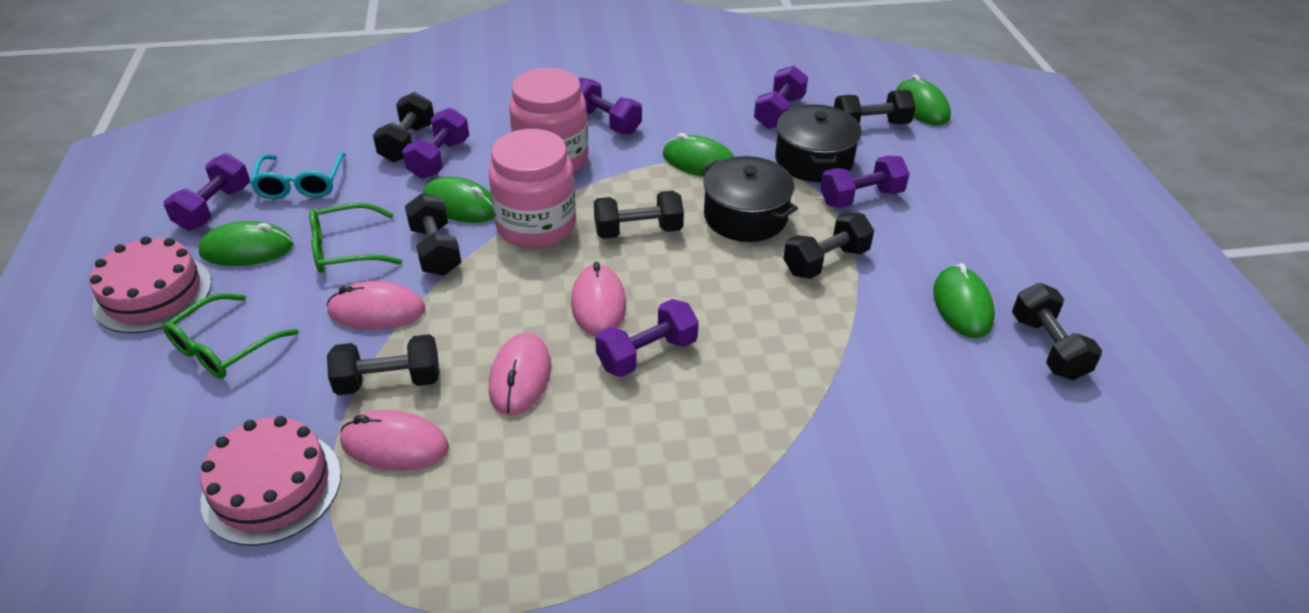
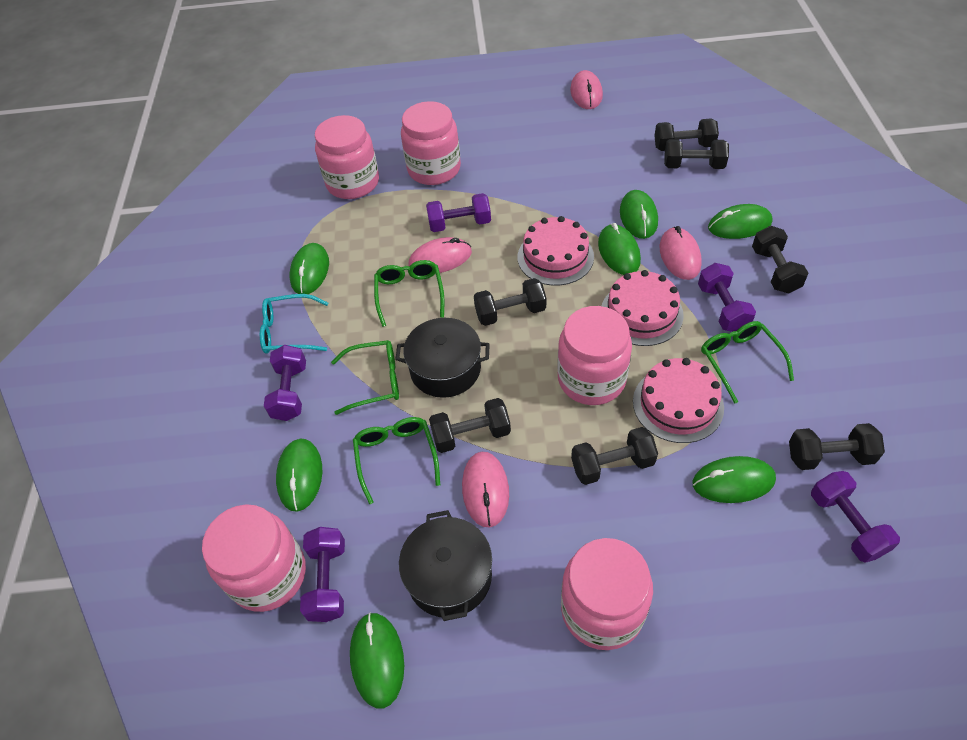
green glasses: 2 -> 4
green mouse: 5 -> 7
pink cake: 2 -> 3
pink jar: 2 -> 5
purple dumbbell: 6 -> 5

